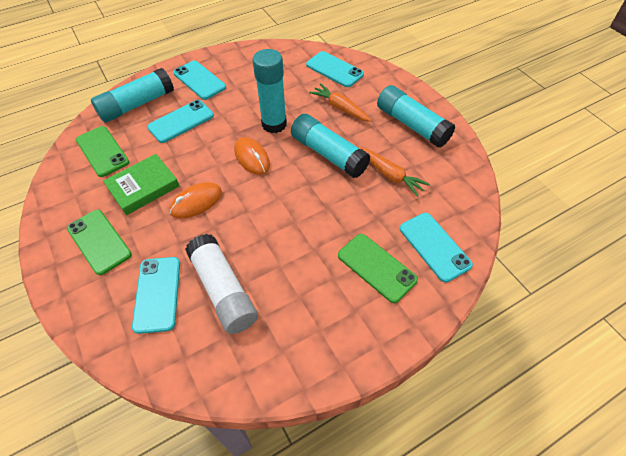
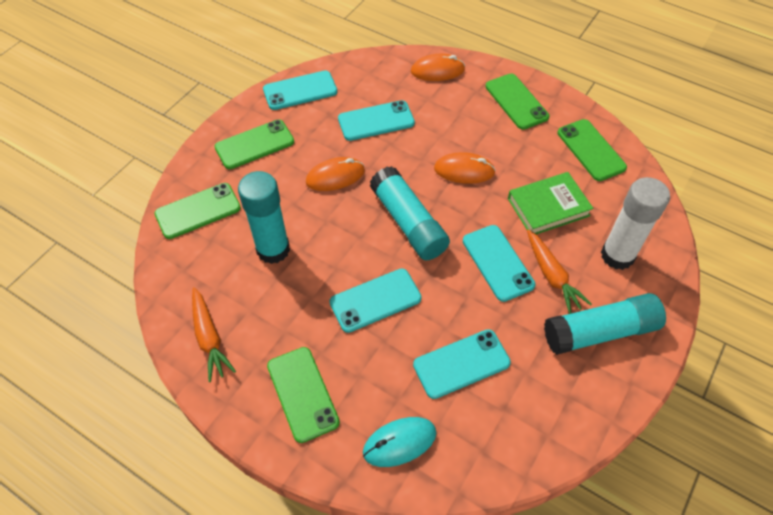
green phone: 3 -> 5
orange mouse: 2 -> 3
turquoise glue stick: 4 -> 3
turquoise mouse: 0 -> 1

